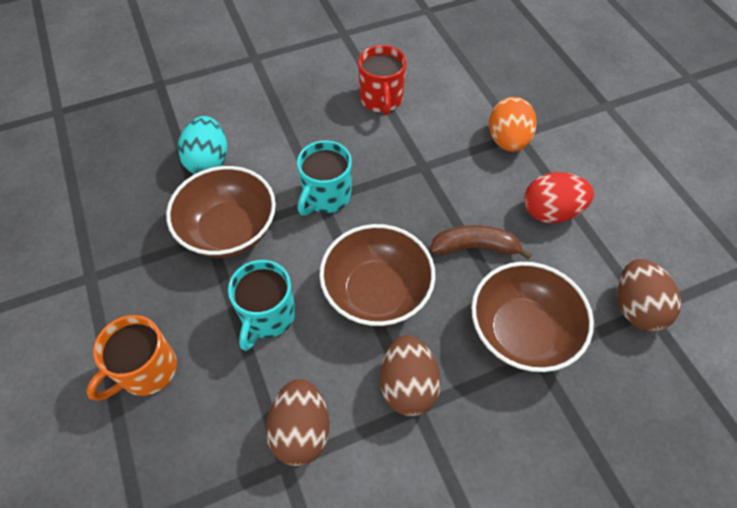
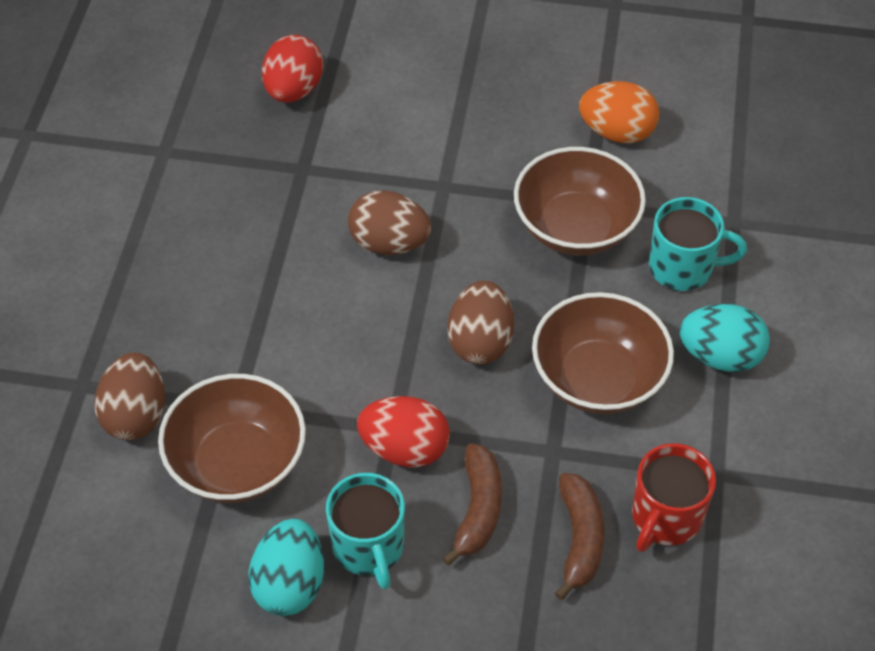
brown banana: 1 -> 2
orange mug: 1 -> 0
red egg: 1 -> 2
turquoise egg: 1 -> 2

